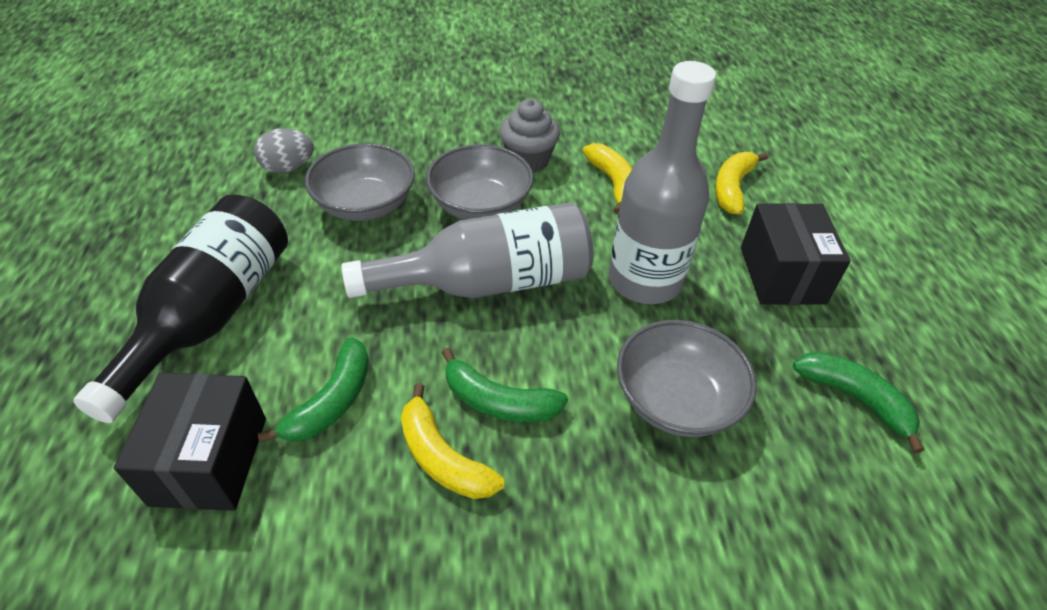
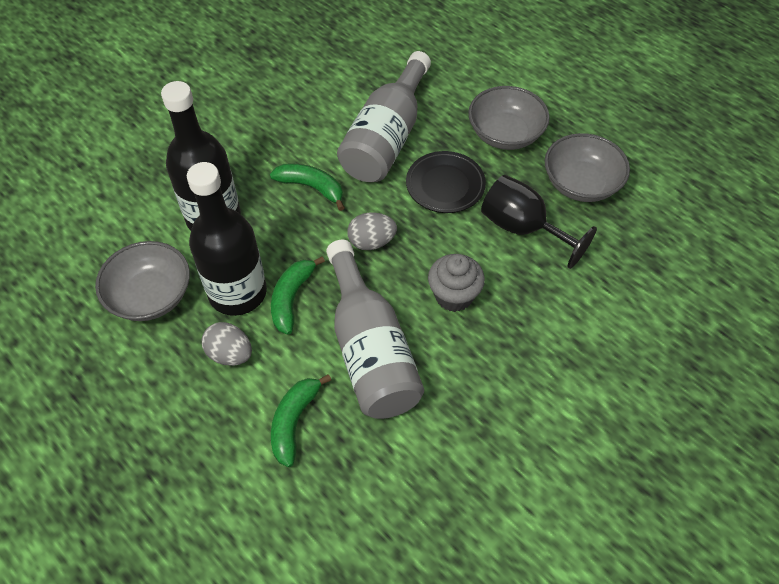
black bottle: 1 -> 2
black box: 2 -> 0
black goblet: 0 -> 1
black plate: 0 -> 1
grey egg: 1 -> 2
yellow banana: 3 -> 0

